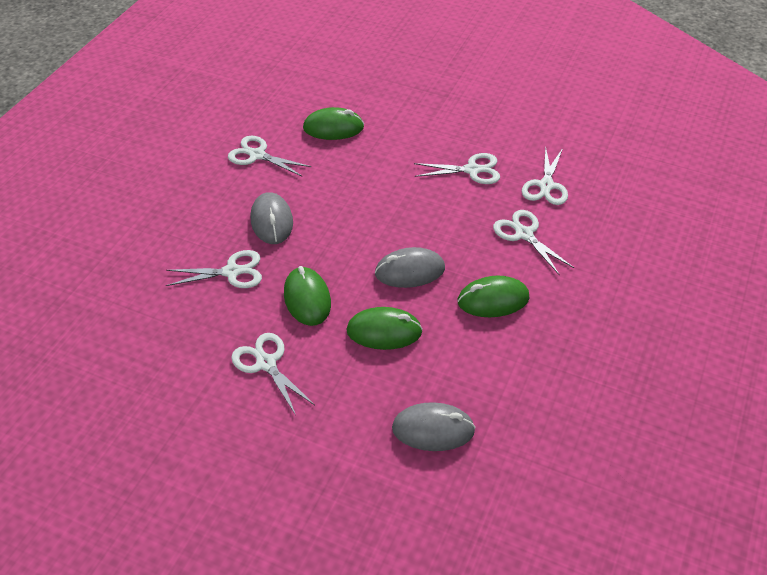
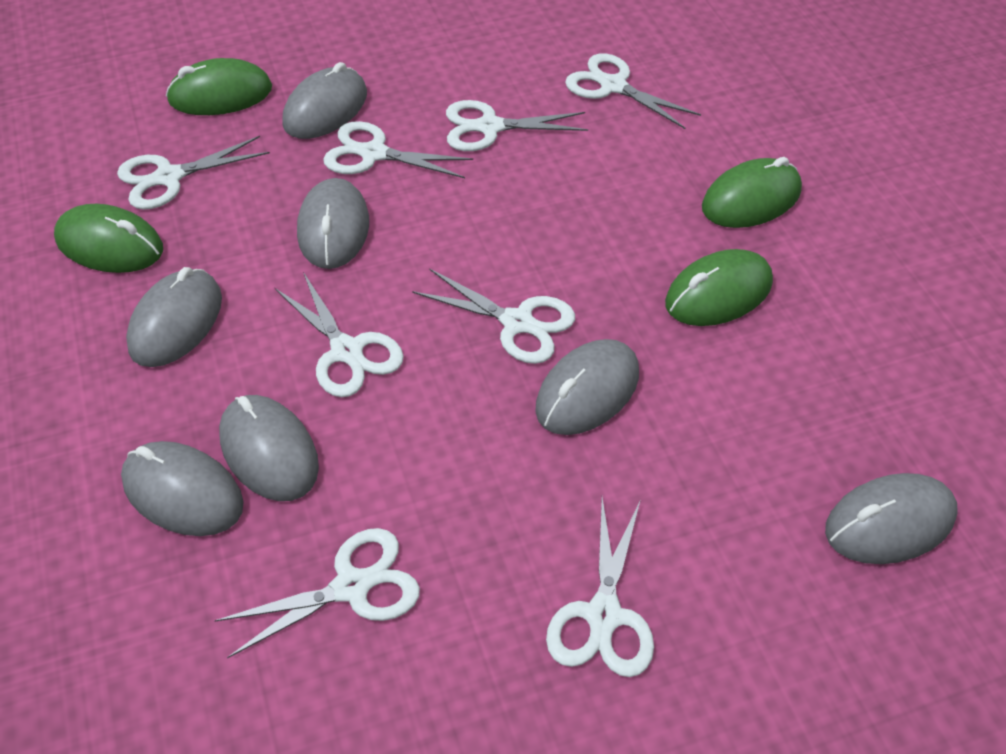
grey mouse: 3 -> 7
white scissors: 6 -> 8

